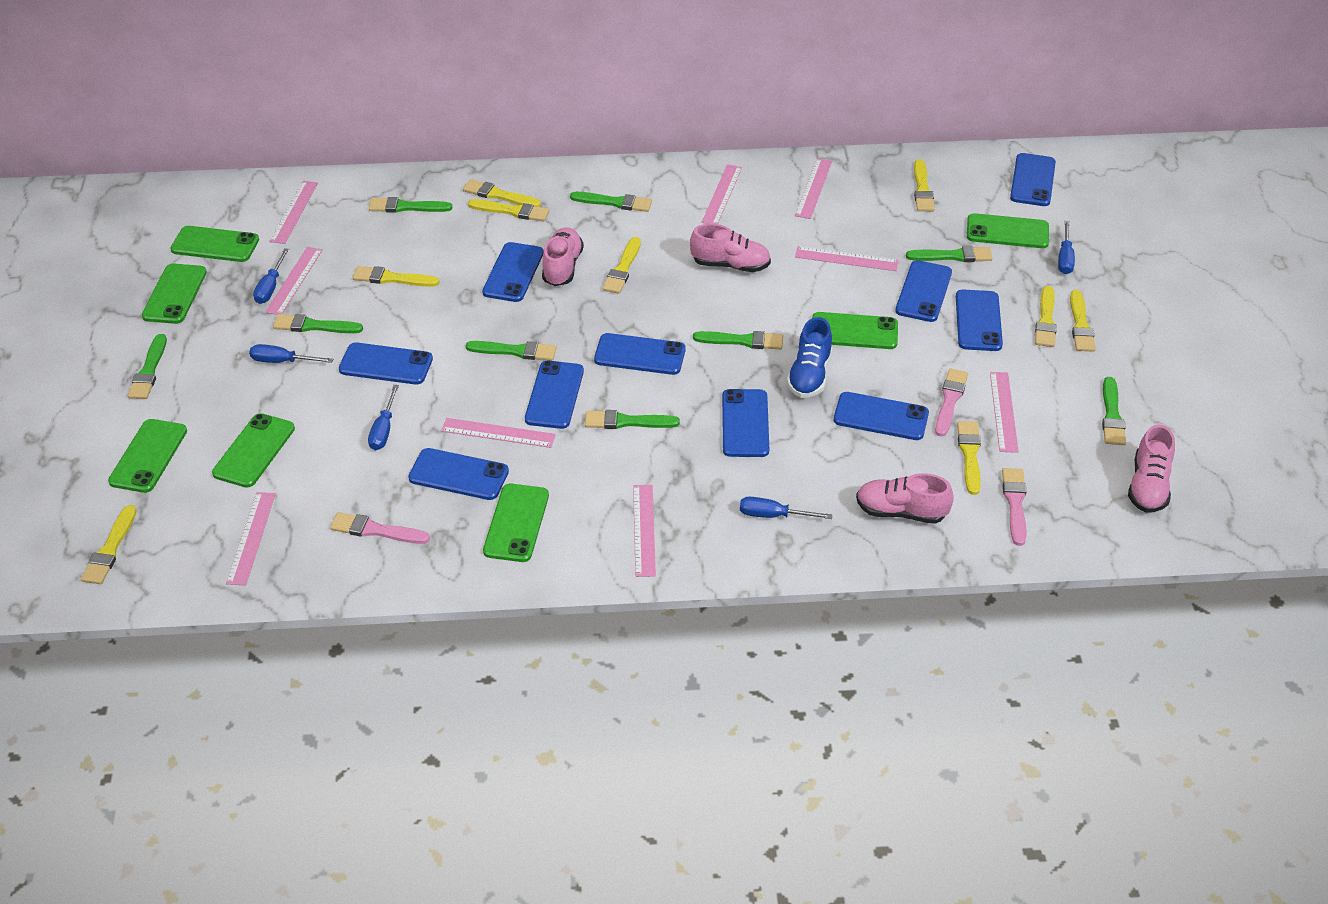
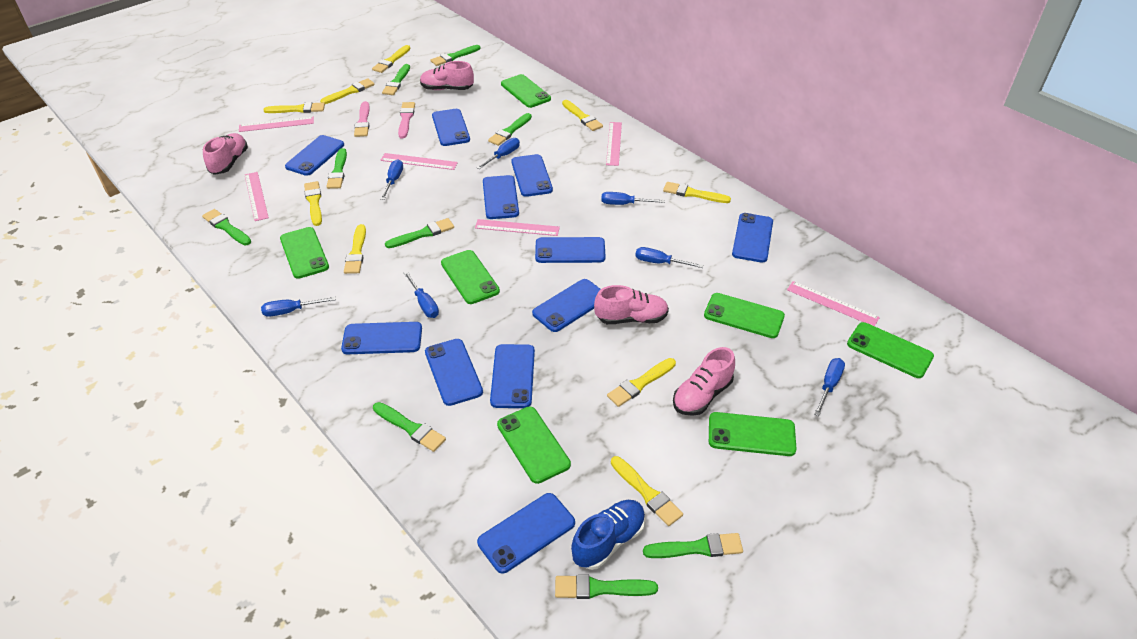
blue phone: 10 -> 11
blue screwdriver: 5 -> 7
pink brush: 3 -> 2
pink ruler: 9 -> 6

